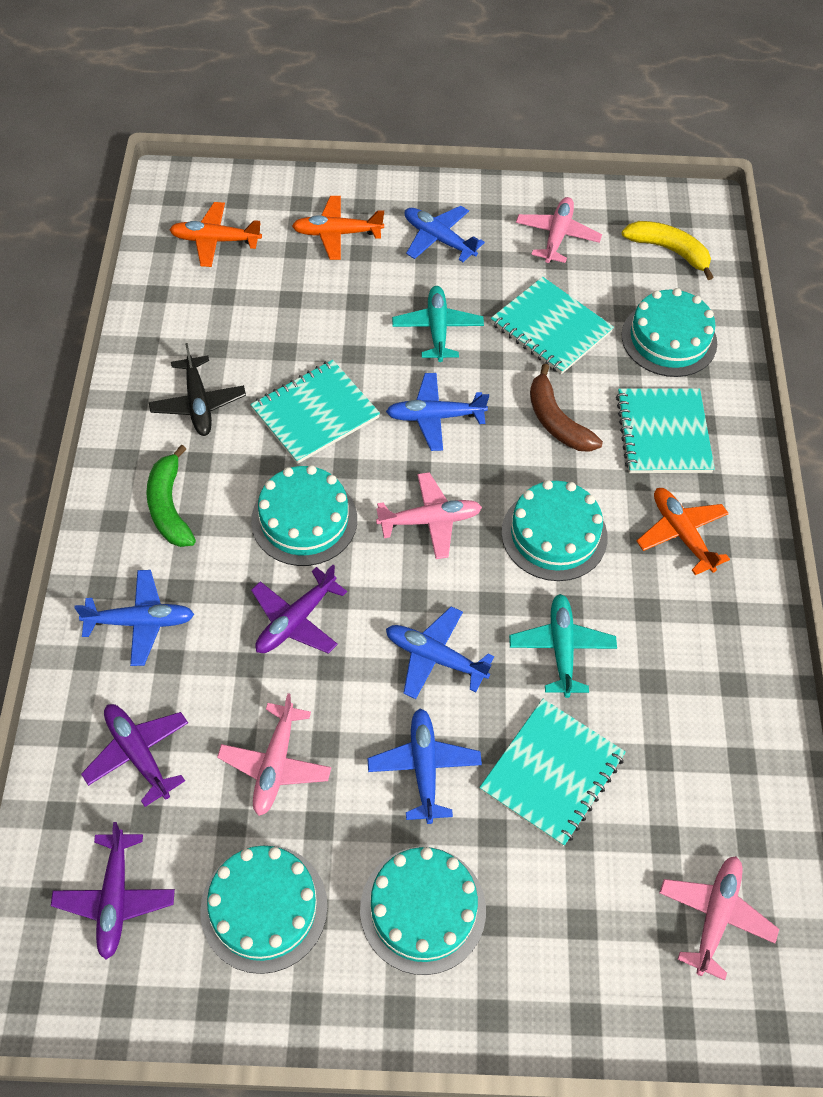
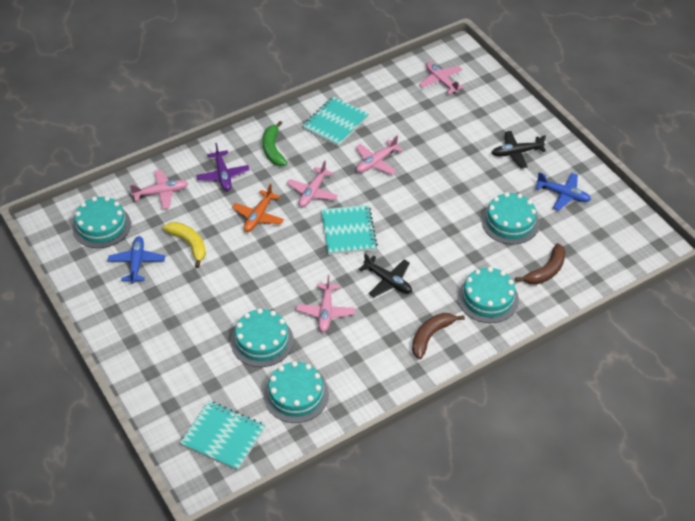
black plane: 1 -> 2
blue plane: 5 -> 2
brown banana: 1 -> 2
orange plane: 3 -> 1
pink plane: 4 -> 5
purple plane: 3 -> 1
turquoise notebook: 4 -> 3
turquoise plane: 2 -> 0

